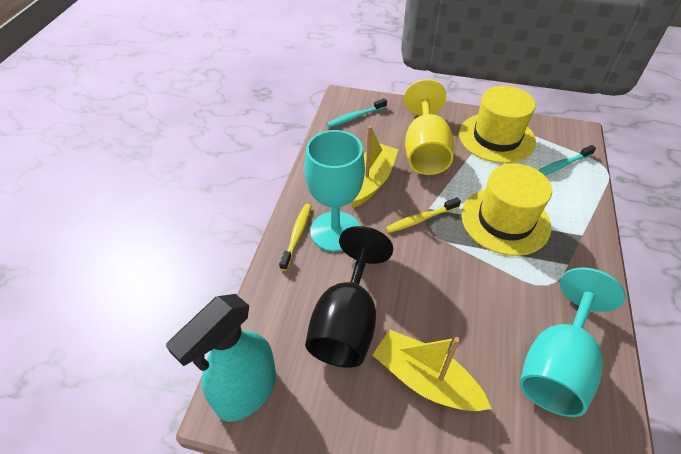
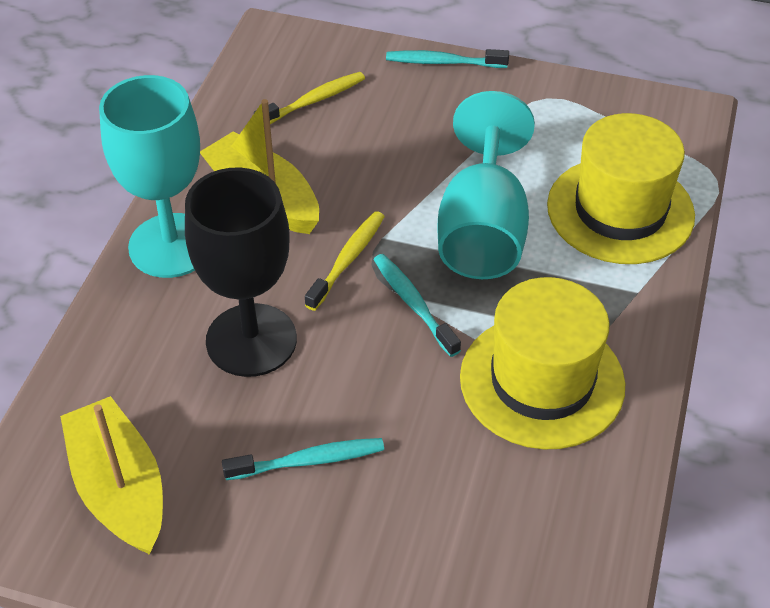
turquoise spray bottle: 1 -> 0
turquoise toothbrush: 2 -> 3
yellow goblet: 1 -> 0

